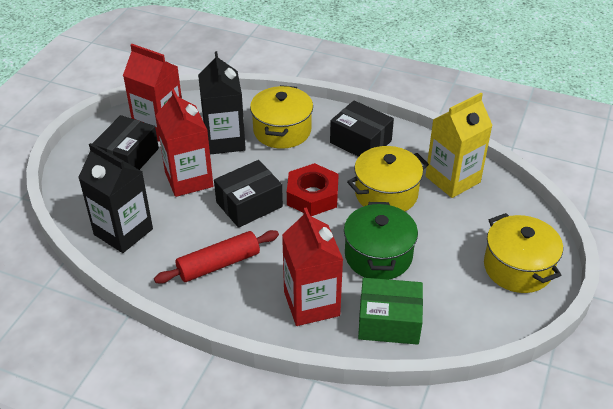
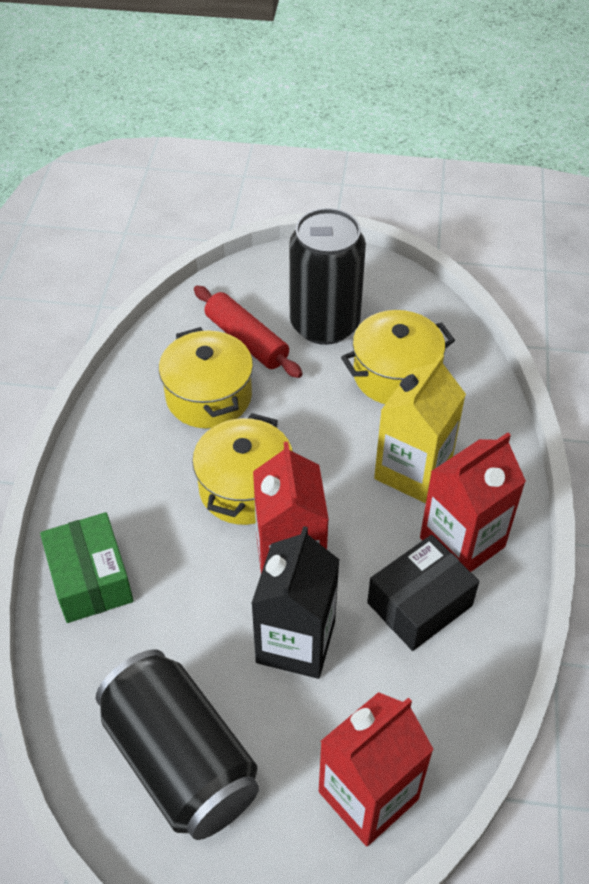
black box: 3 -> 1
black can: 0 -> 2
black carton: 2 -> 1
green pot: 1 -> 0
red nut: 1 -> 0

